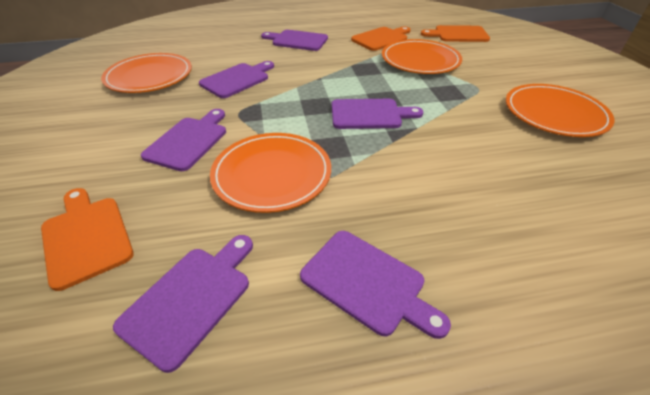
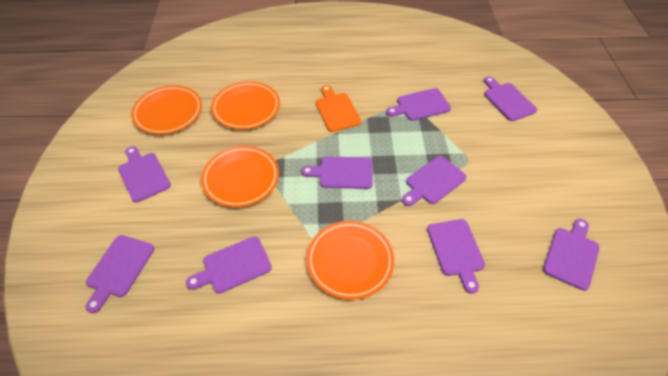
orange cutting board: 3 -> 1
purple cutting board: 6 -> 9

